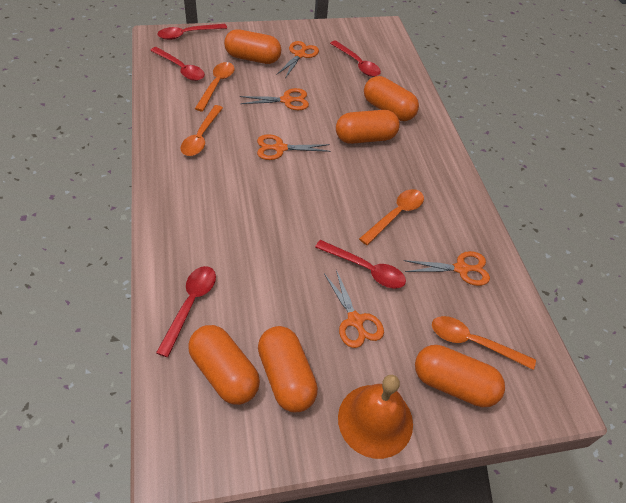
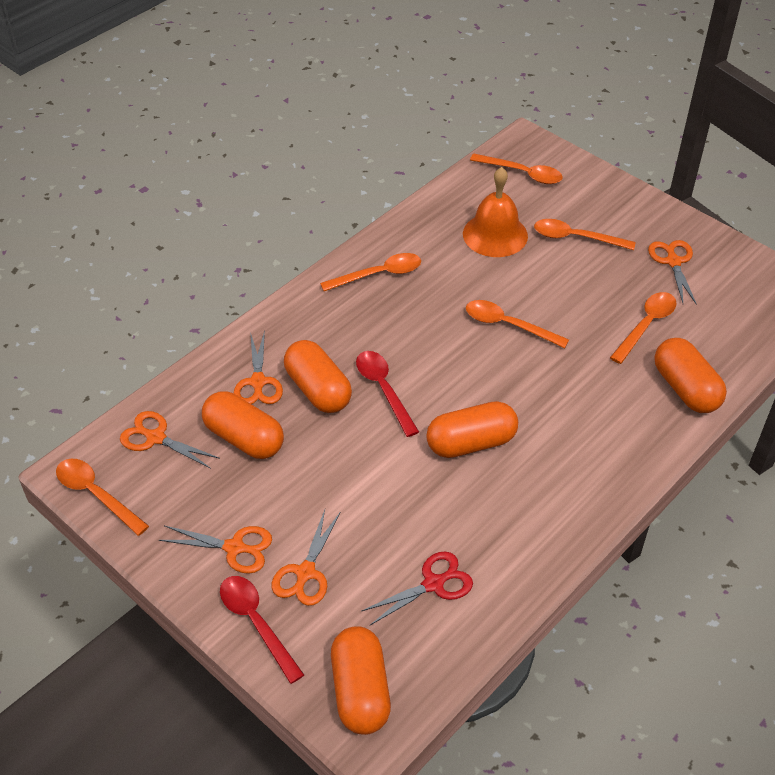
orange capsule: 6 -> 5
orange spoon: 4 -> 6
red scissors: 0 -> 1
red spoon: 5 -> 2

